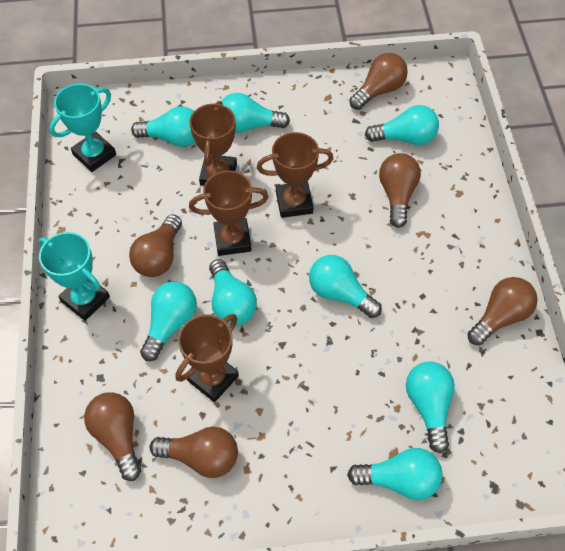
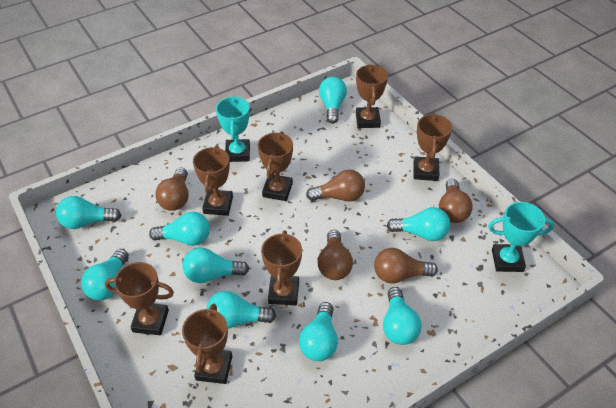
brown light bulb: 6 -> 5
brown trophy: 4 -> 7
turquoise light bulb: 8 -> 9

